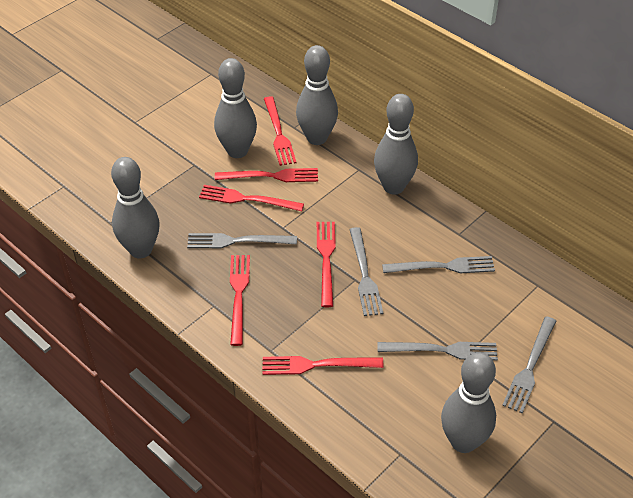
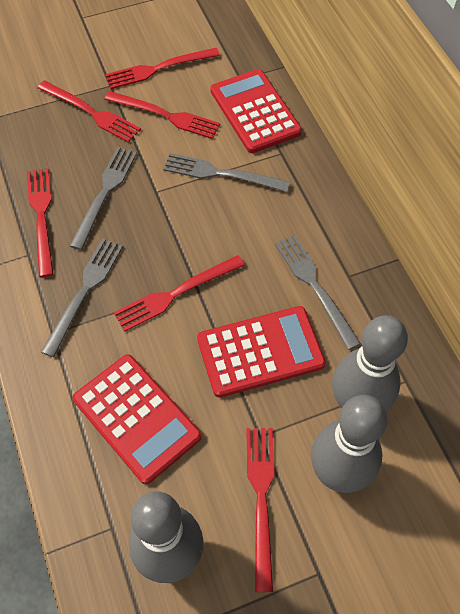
grey bowling pin: 5 -> 3
grey fork: 5 -> 4
red calculator: 0 -> 3

